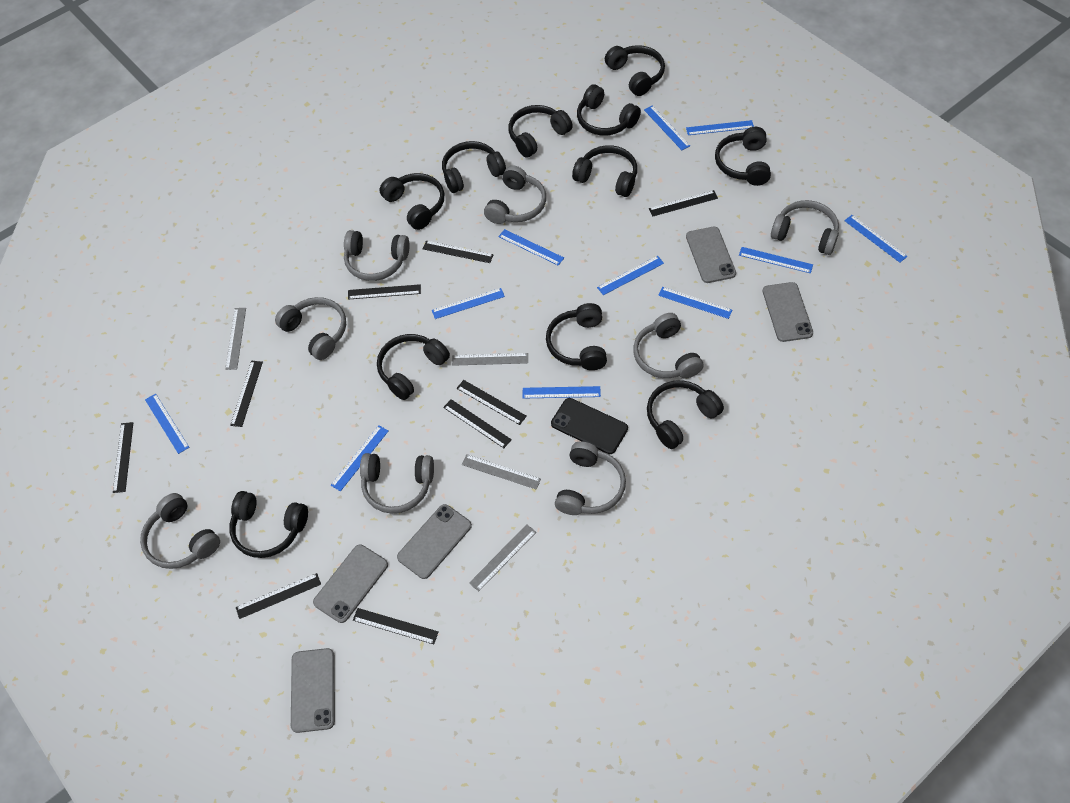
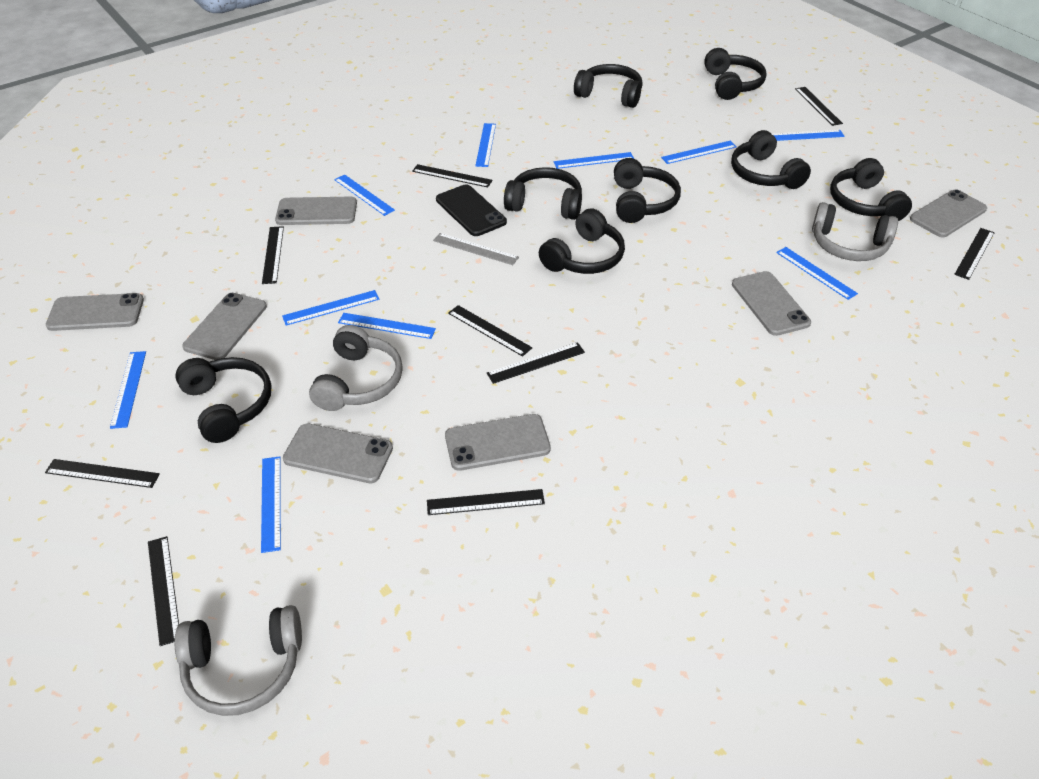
black headphones: 11 -> 8
blue ruler: 11 -> 10
grey headphones: 8 -> 3
grey phone: 5 -> 7
grey ruler: 4 -> 1

